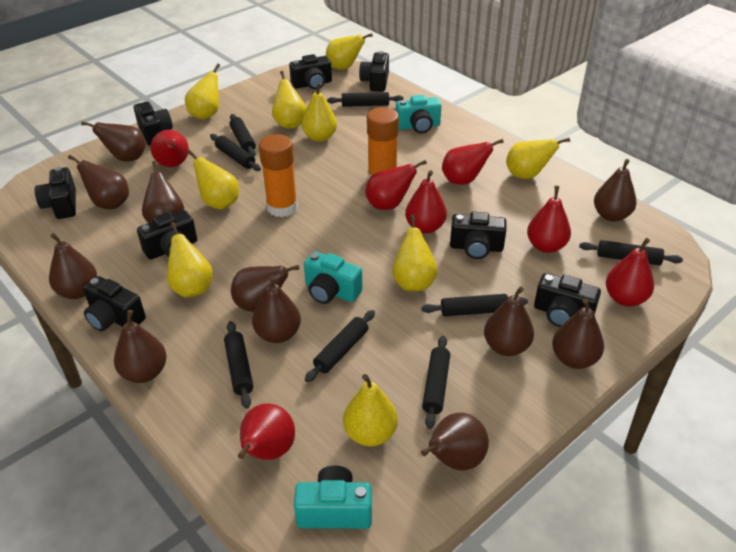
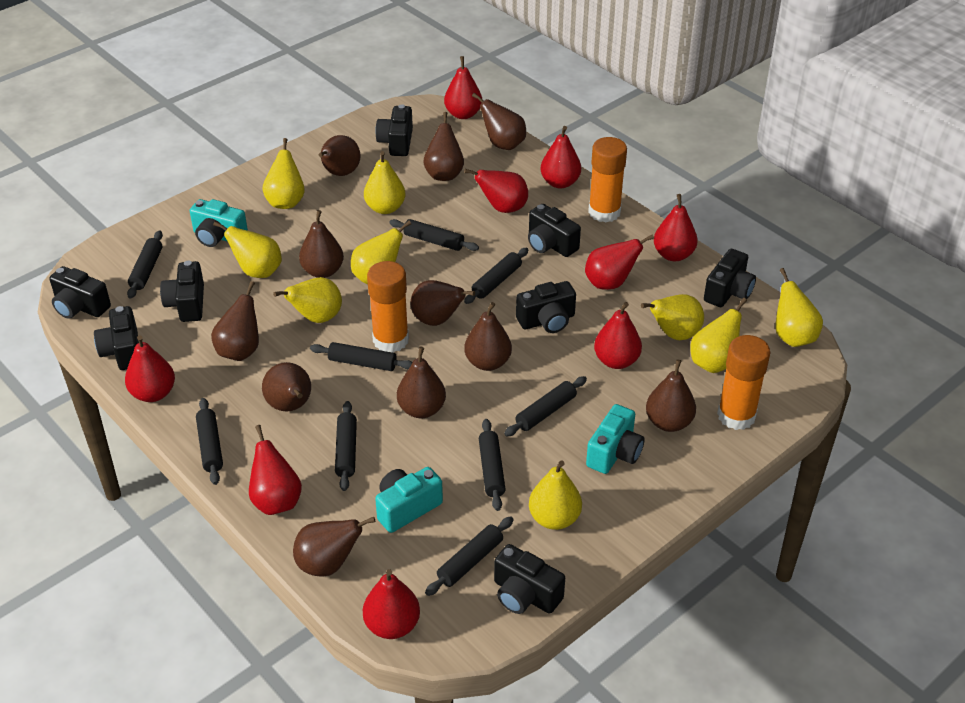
black rolling pin: 8 -> 9
orange glue stick: 2 -> 3
red pear: 7 -> 9

